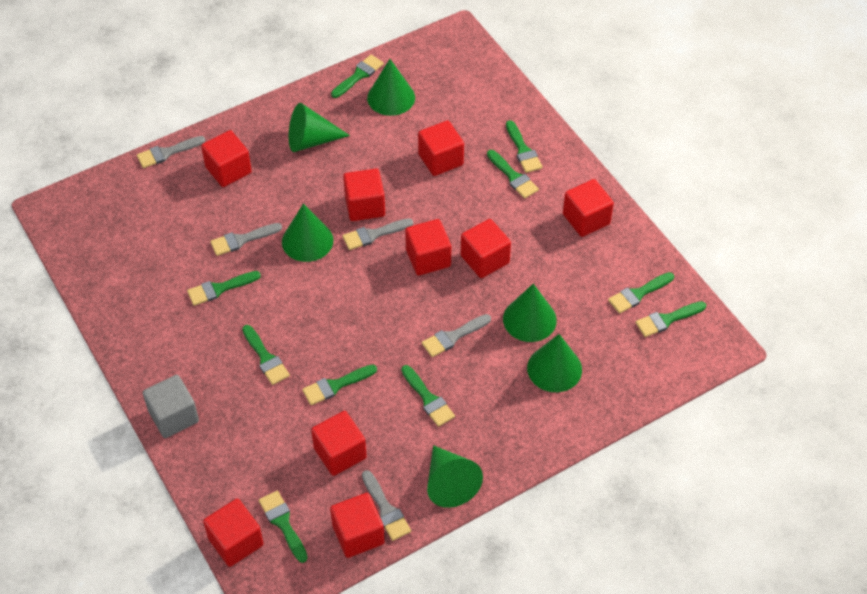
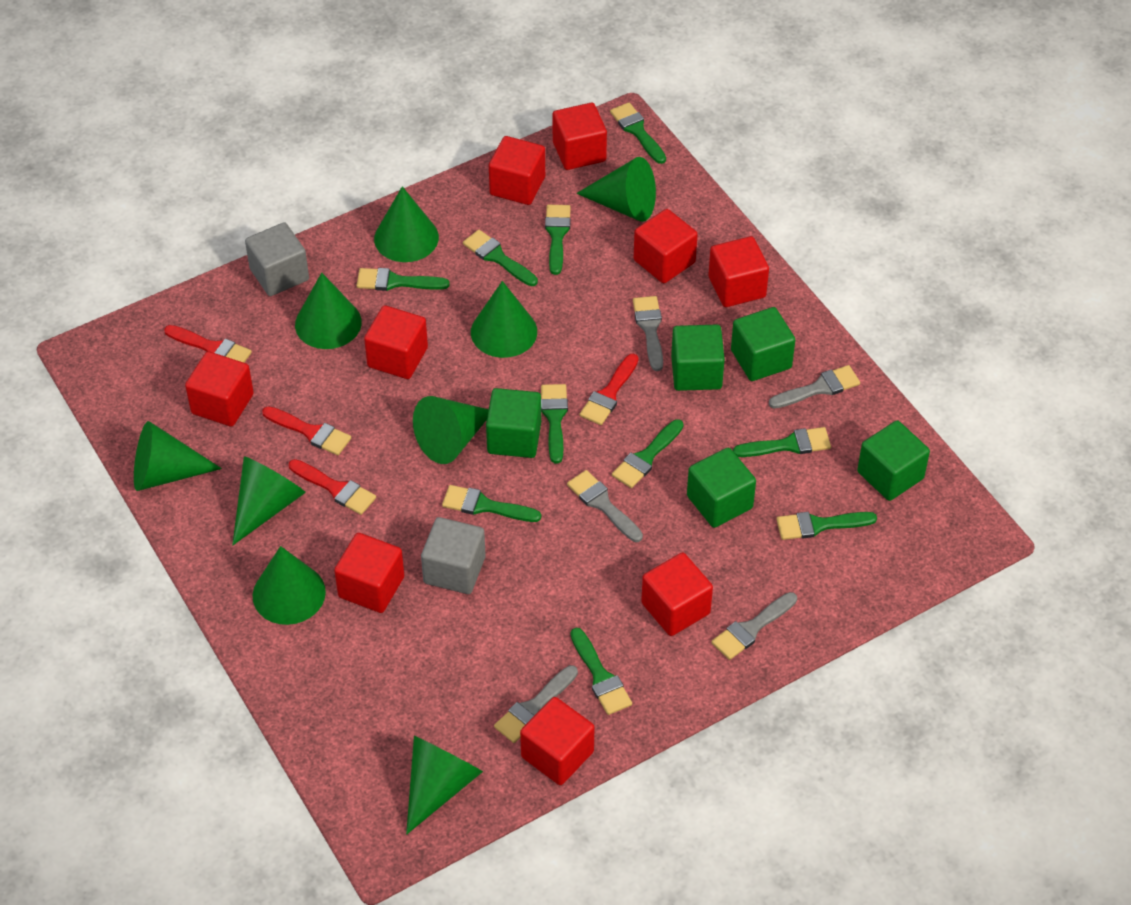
green cone: 6 -> 9
green cube: 0 -> 5
grey cube: 1 -> 2
red brush: 0 -> 4

